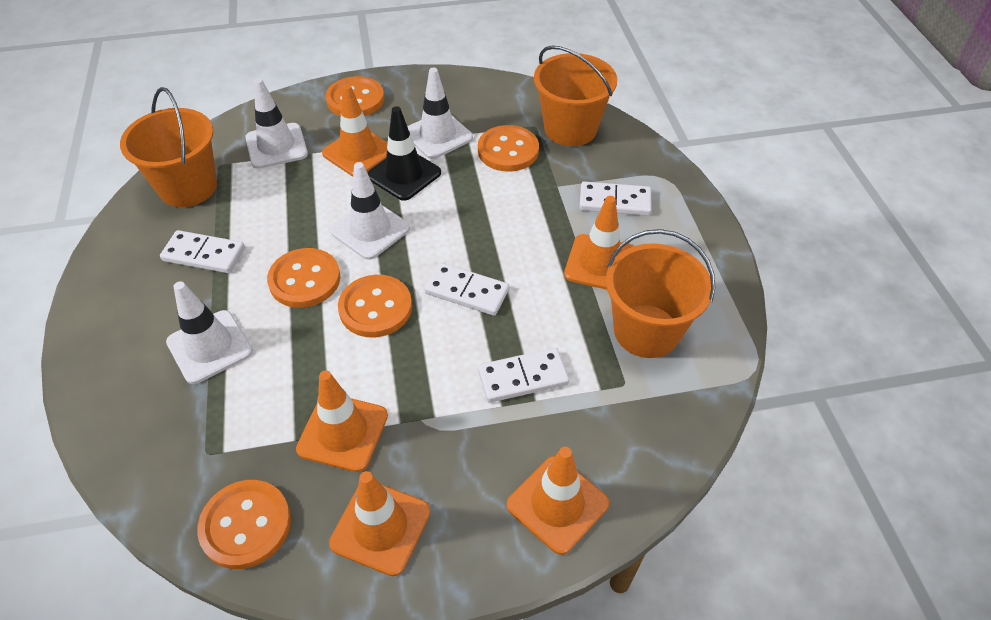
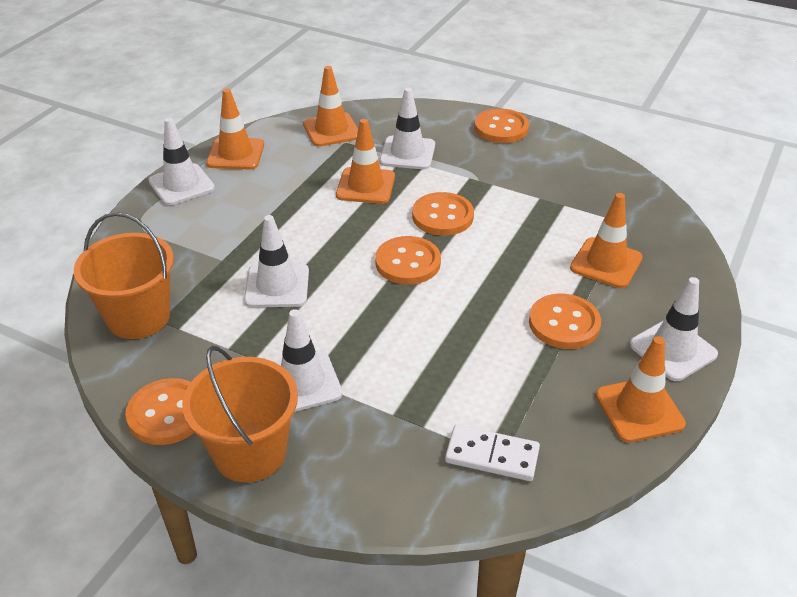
black traffic cone: 1 -> 0
orange bucket: 3 -> 2
white domino: 4 -> 1
white traffic cone: 4 -> 5

